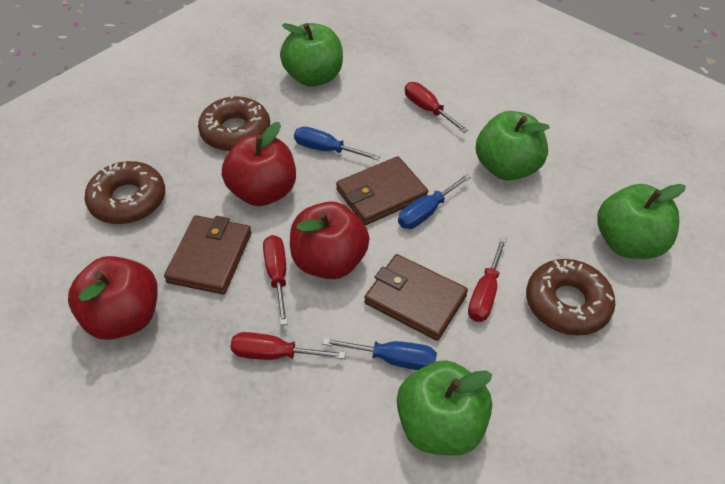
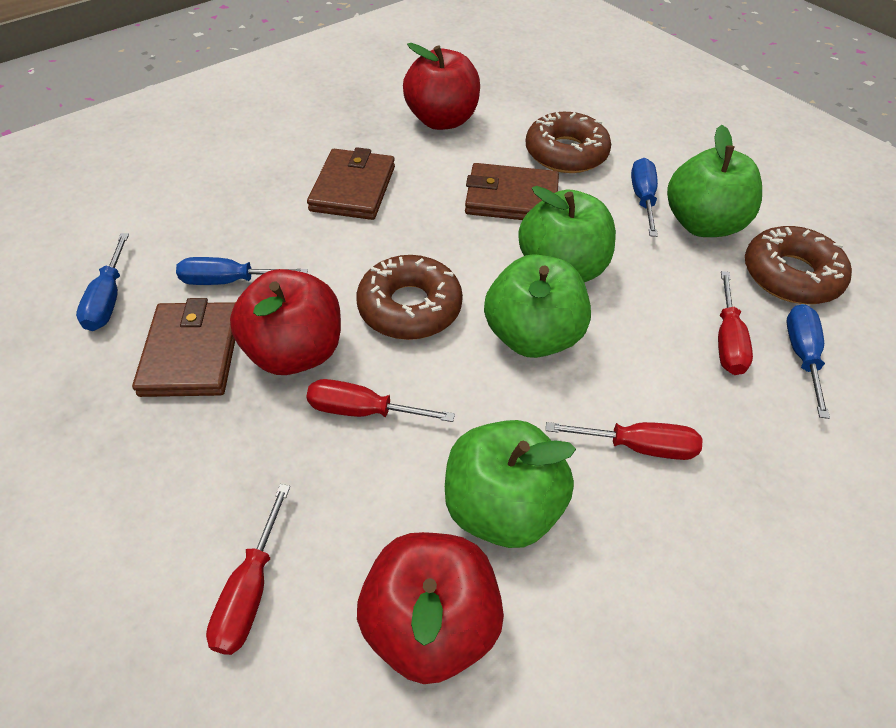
blue screwdriver: 3 -> 4

